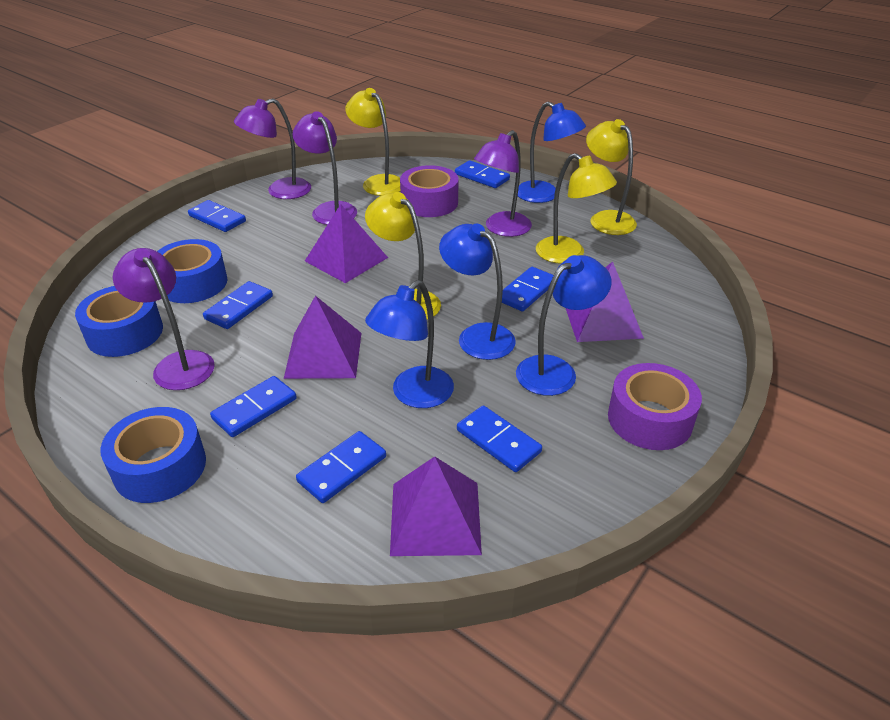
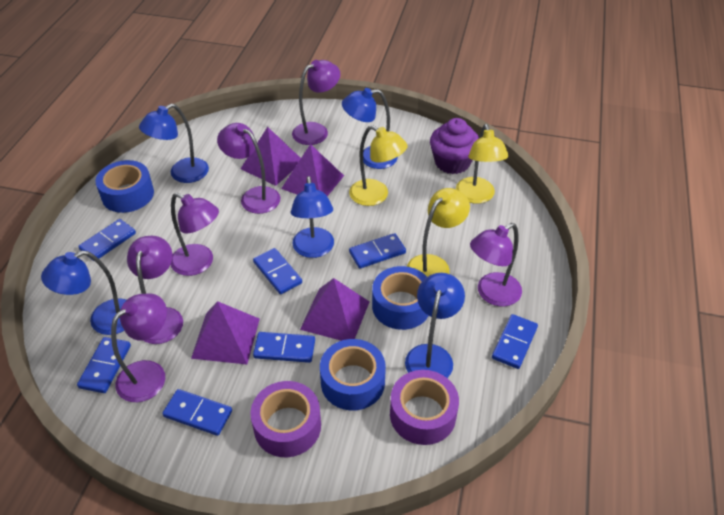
blue lamp: 4 -> 5
purple cupcake: 0 -> 1
purple lamp: 4 -> 6
yellow lamp: 4 -> 3

